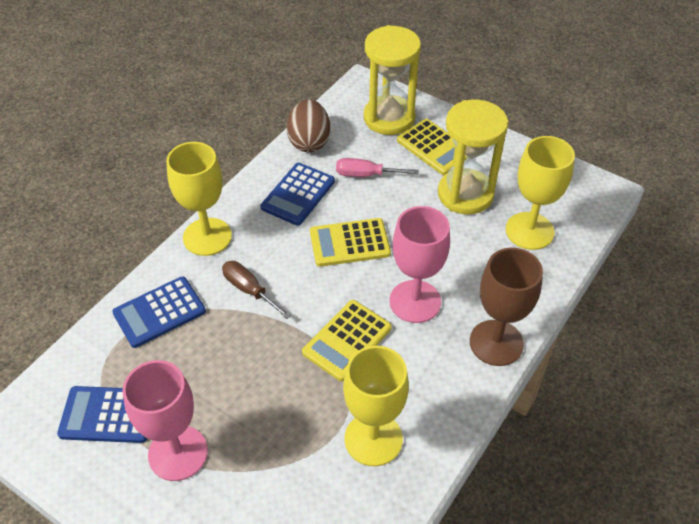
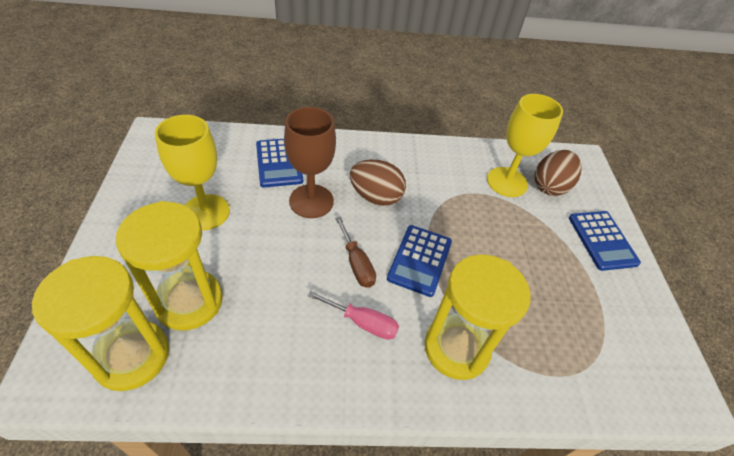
brown egg: 1 -> 2
pink goblet: 2 -> 0
yellow calculator: 3 -> 0
yellow goblet: 3 -> 2
yellow hourglass: 2 -> 3

